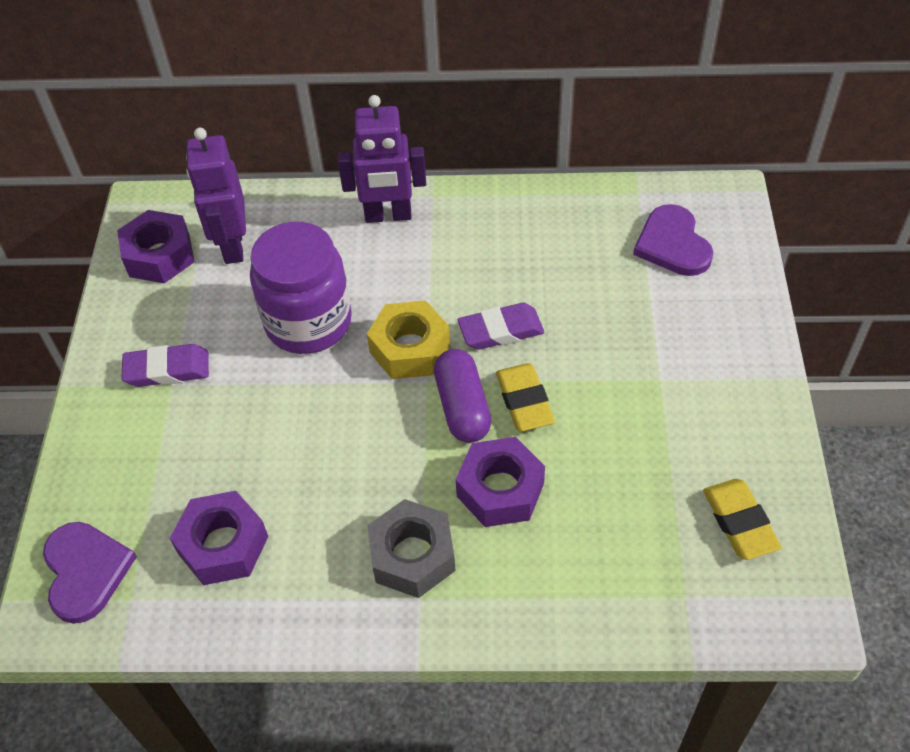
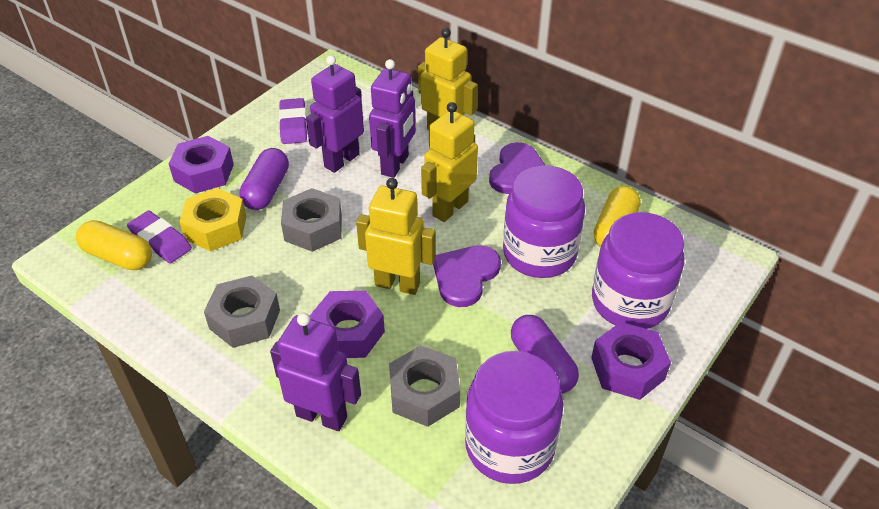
grey nut: 1 -> 3
purple capsule: 1 -> 2
purple jar: 1 -> 3
purple robot: 2 -> 3
yellow capsule: 0 -> 2
yellow eraser: 2 -> 0
yellow robot: 0 -> 3

